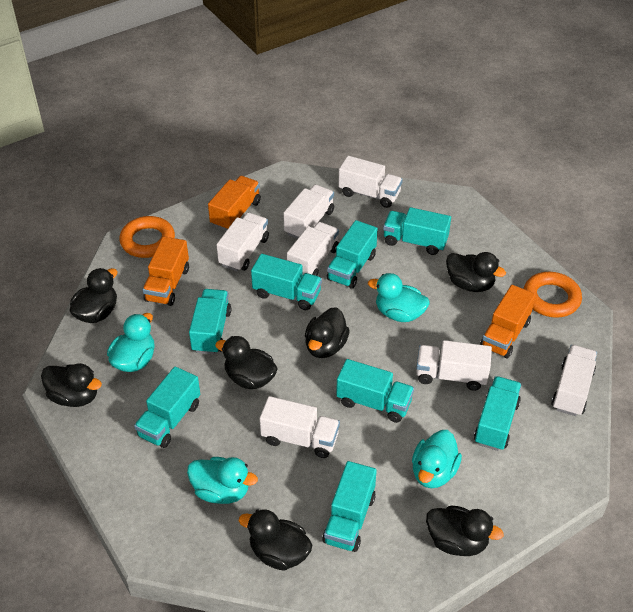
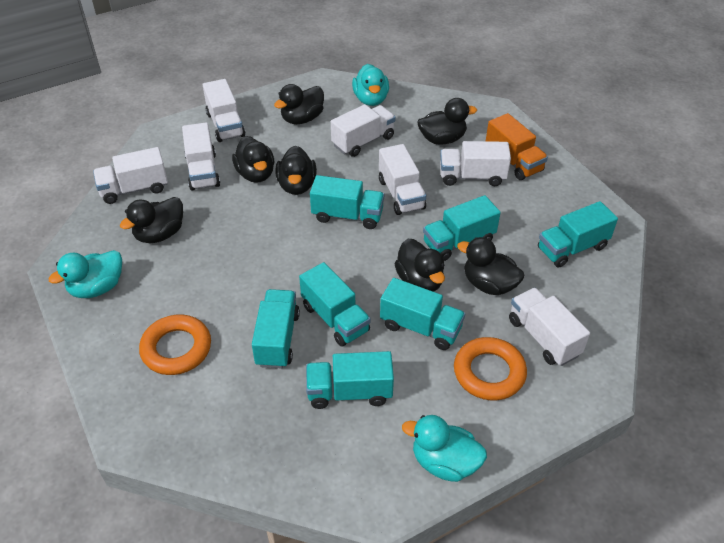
orange truck: 3 -> 1
turquoise duck: 4 -> 3
turquoise truck: 8 -> 7

